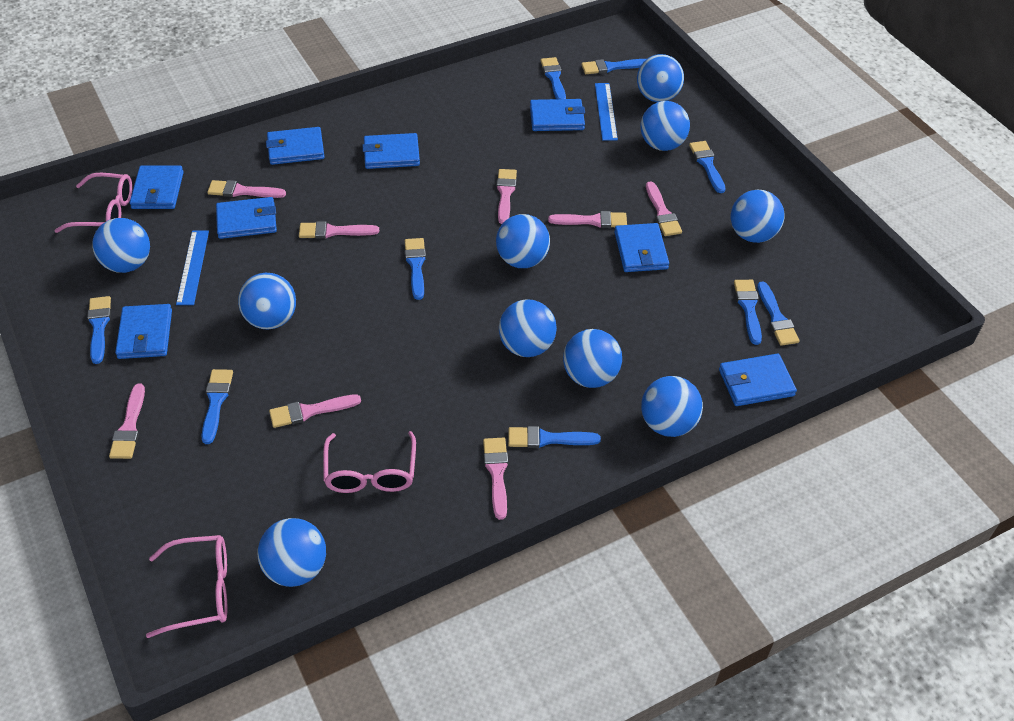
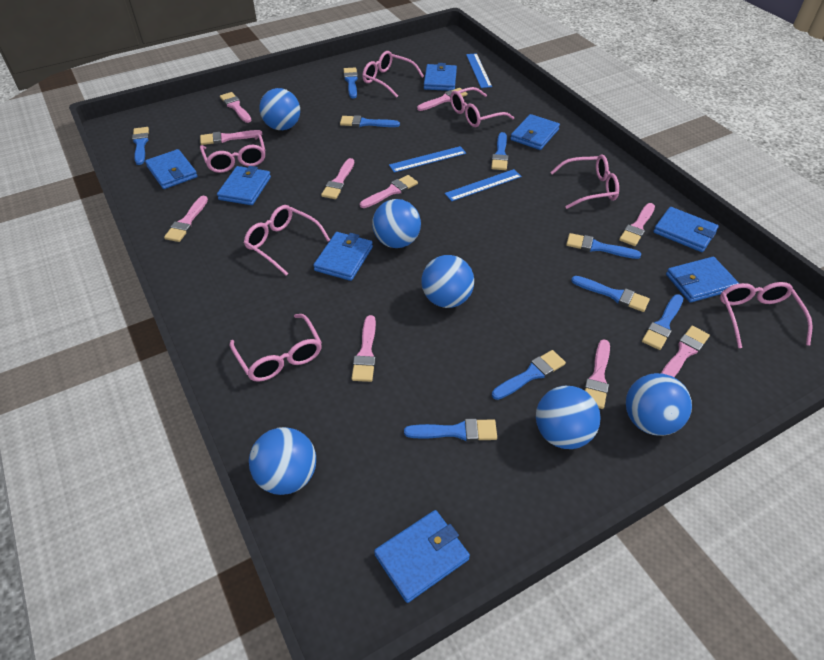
blue ball: 10 -> 6
blue ruler: 2 -> 3
pink brush: 8 -> 10
pink glasses: 3 -> 7

